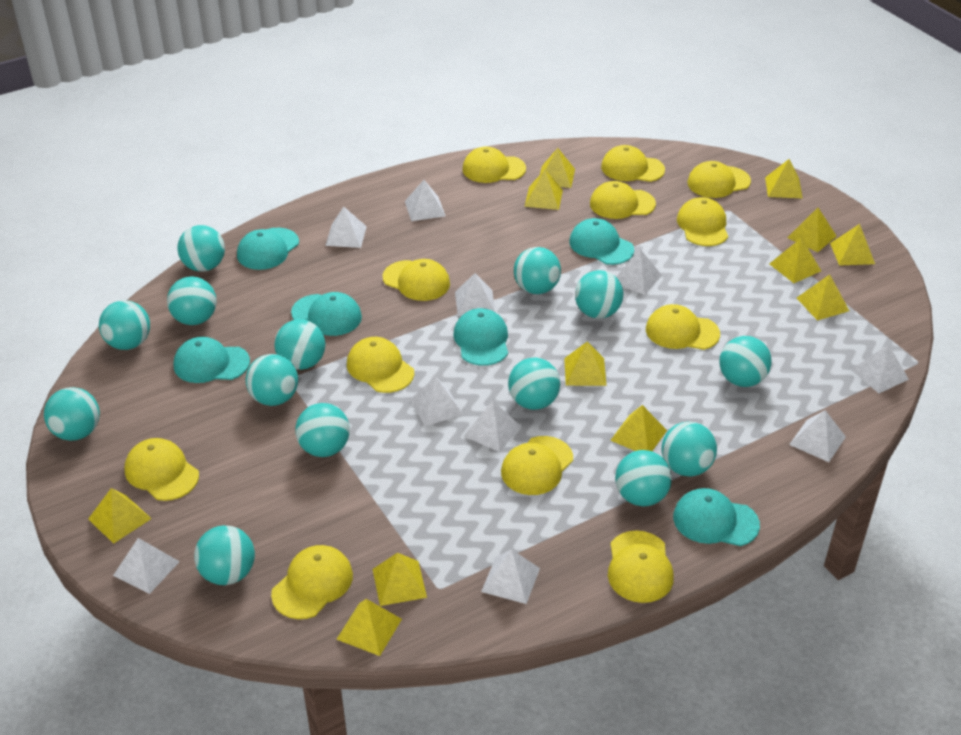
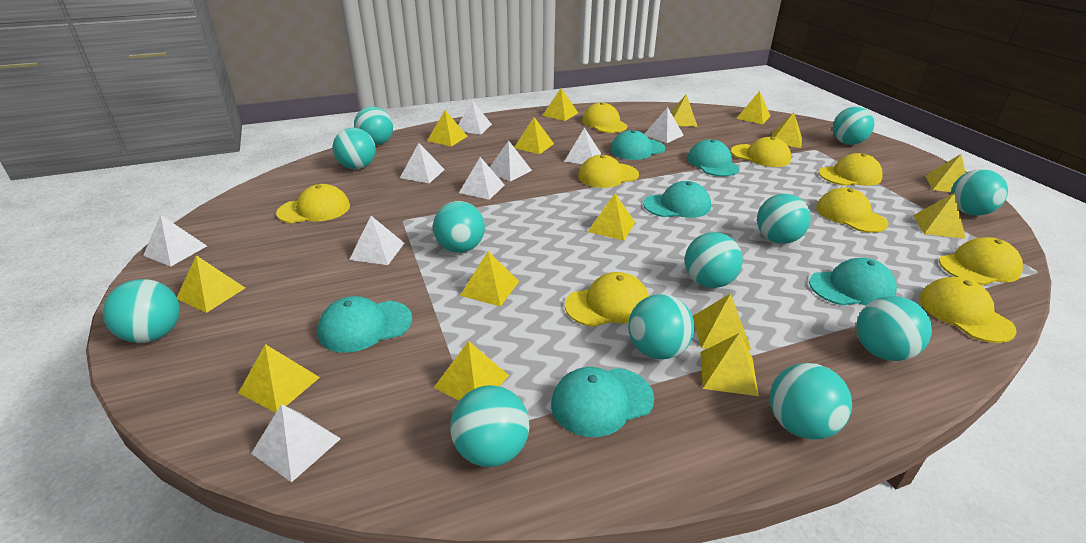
turquoise ball: 14 -> 12
white pyramid: 10 -> 9
yellow cap: 12 -> 9
yellow pyramid: 12 -> 15

